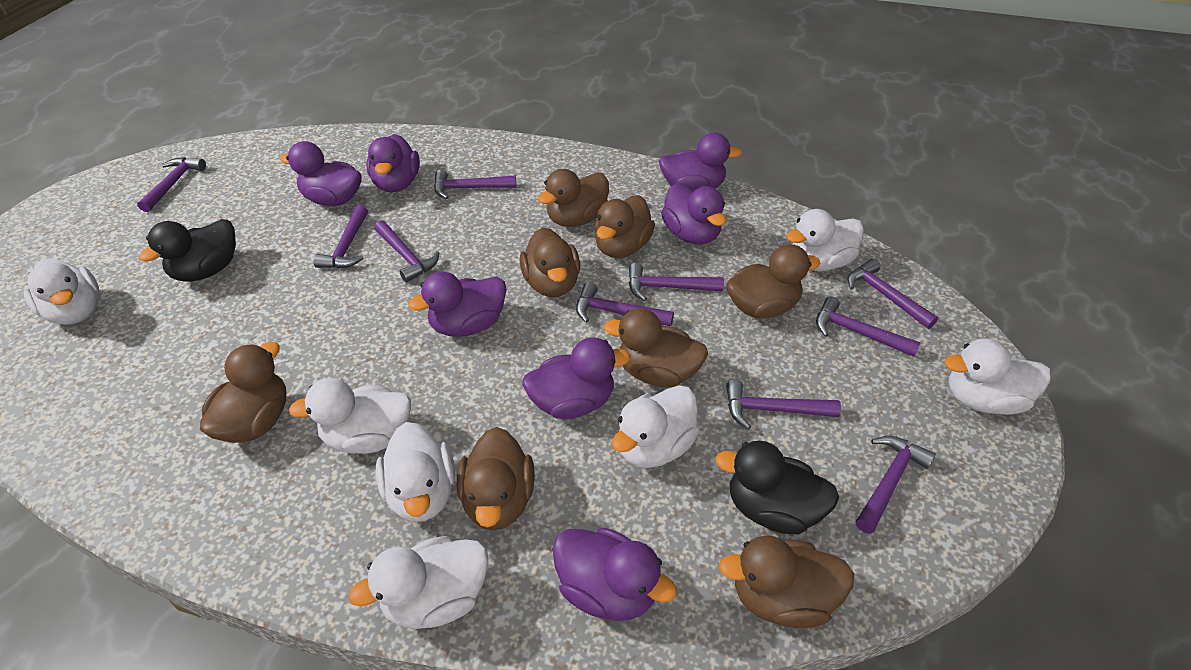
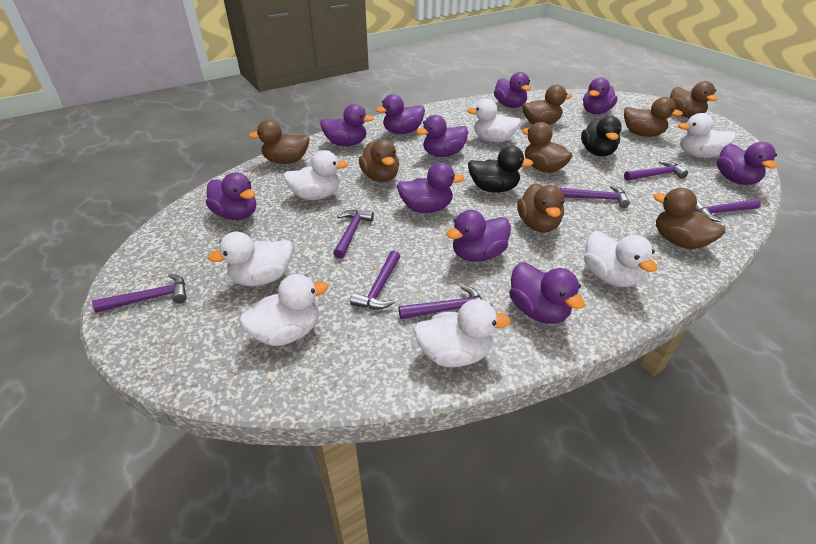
purple duck: 7 -> 10
purple hammer: 10 -> 7

